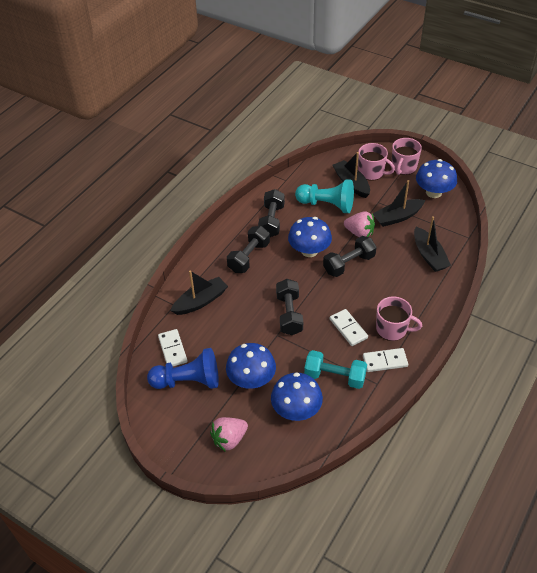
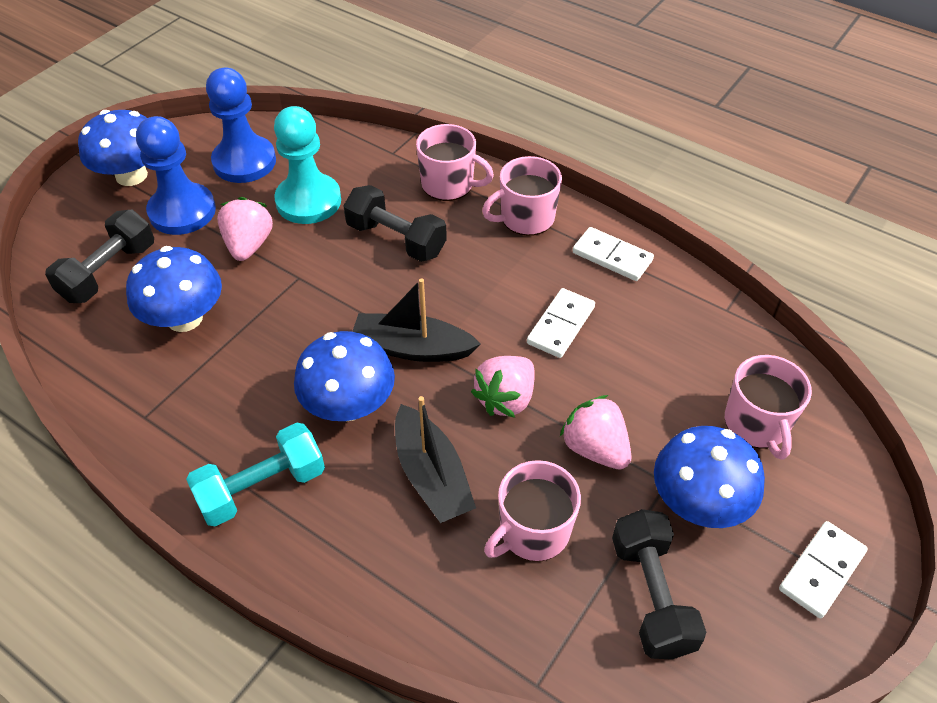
black boat: 4 -> 2
black dumbbell: 4 -> 3
blue pawn: 1 -> 2
pink mug: 3 -> 4
pink strawberry: 2 -> 3

